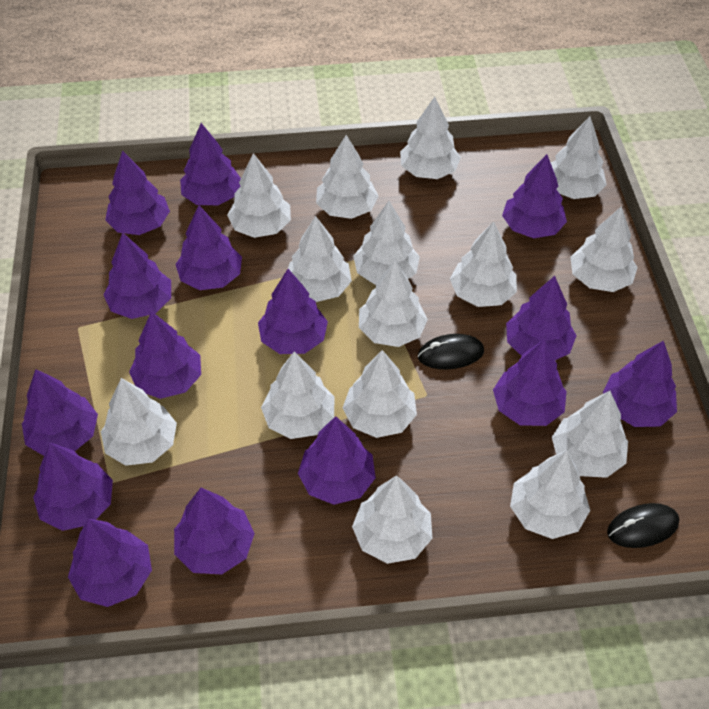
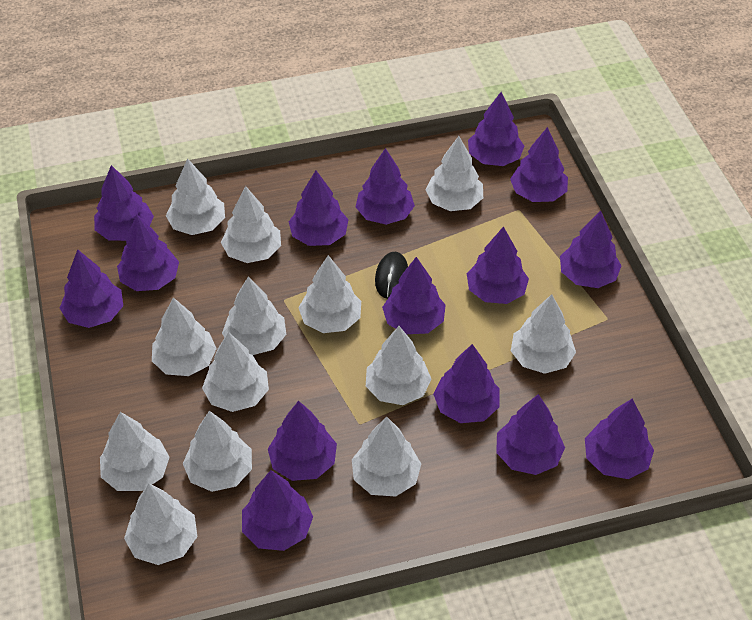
black mouse: 2 -> 1
white tree: 15 -> 13

